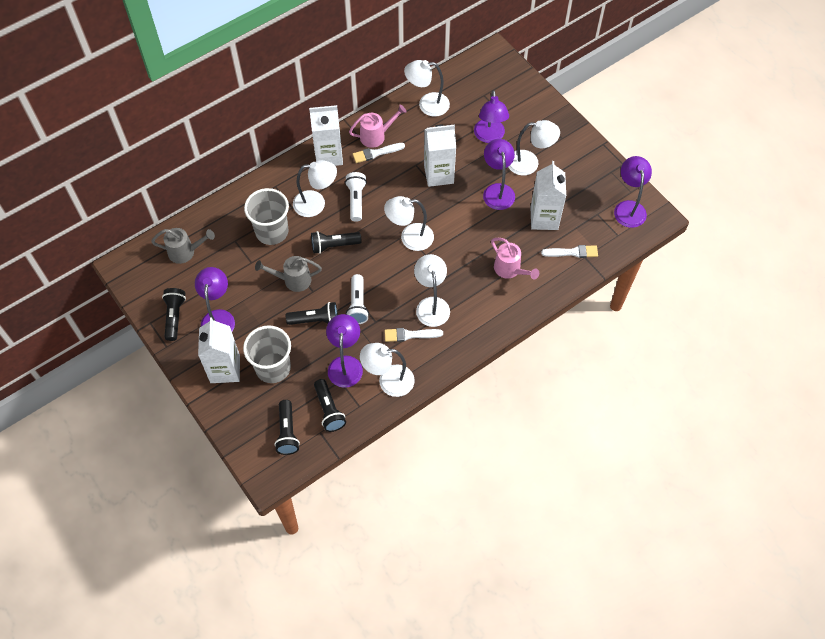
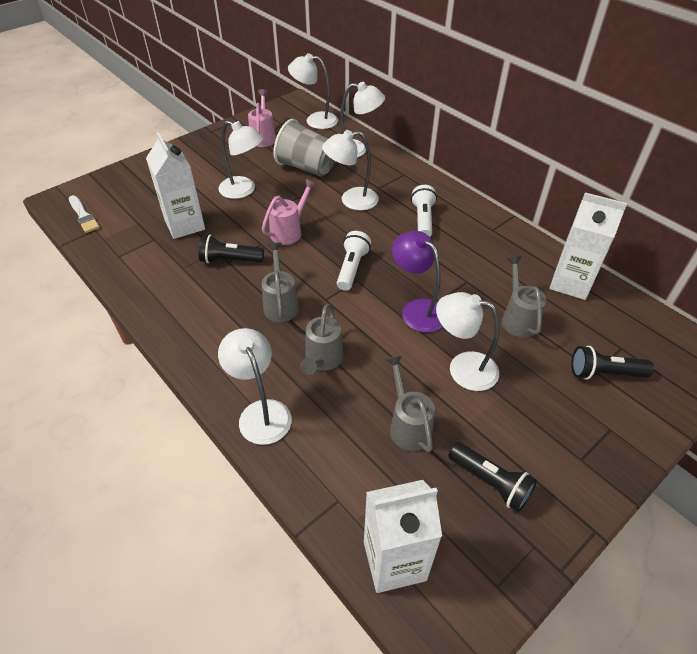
black flashlight: 5 -> 3
grey cup: 2 -> 1
grey watering can: 2 -> 4
purple lamp: 5 -> 1
white brush: 3 -> 1
white carton: 4 -> 3

